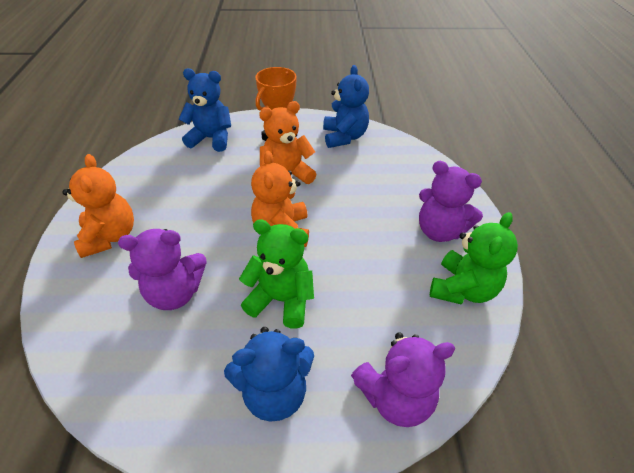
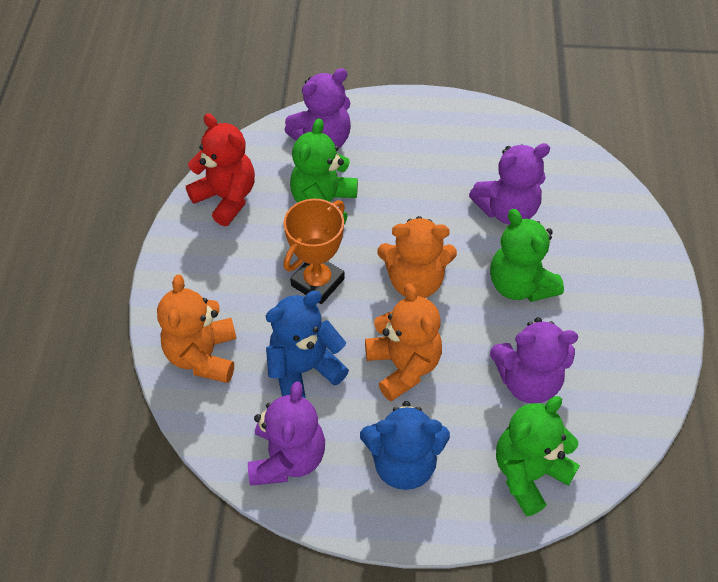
blue teddy bear: 3 -> 2
green teddy bear: 2 -> 3
purple teddy bear: 3 -> 4
red teddy bear: 0 -> 1

